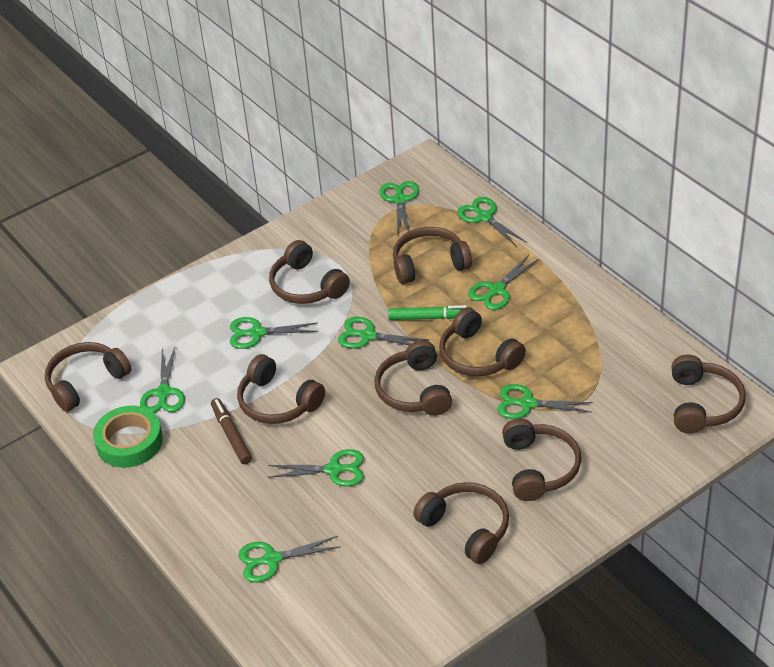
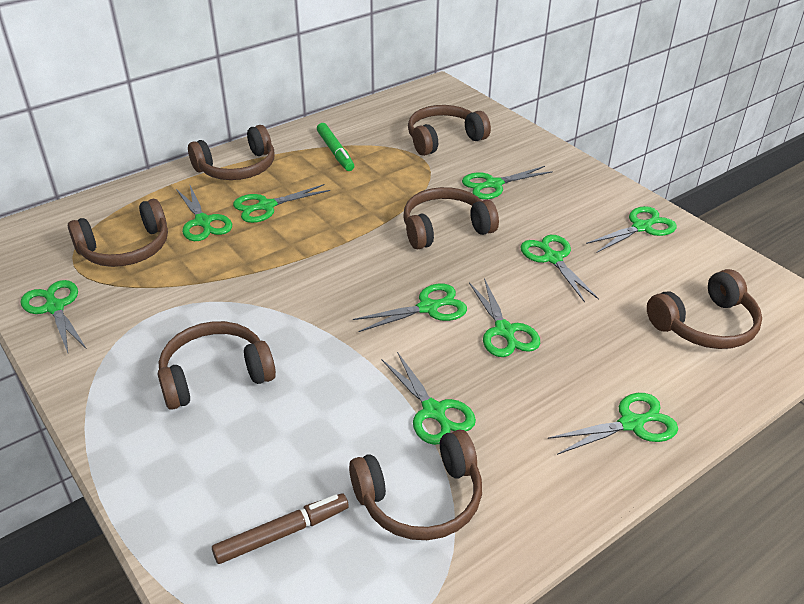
brown headphones: 9 -> 7
green scissors: 9 -> 10
green tape: 1 -> 0

